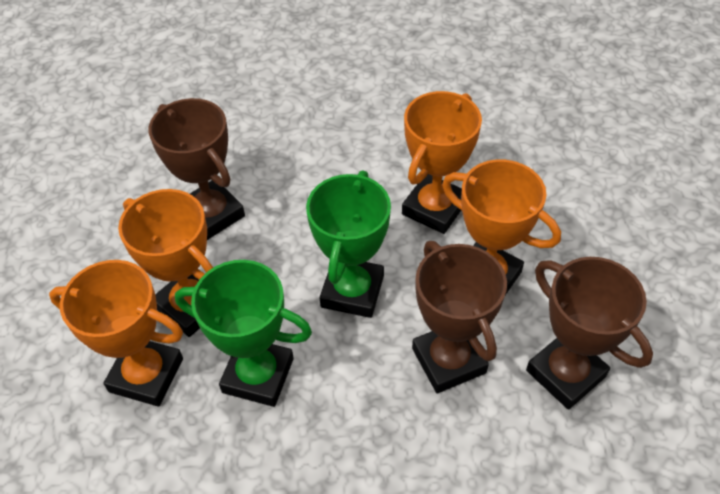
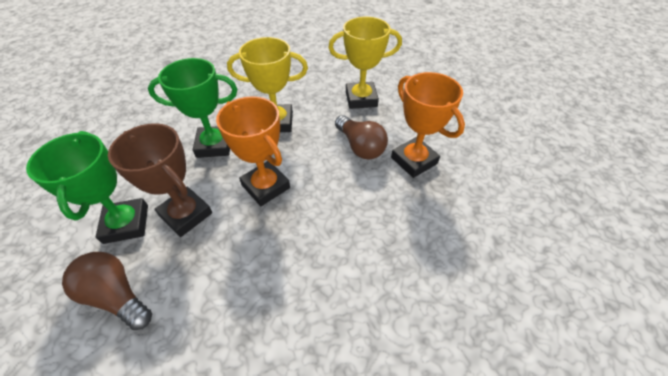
brown light bulb: 0 -> 2
brown trophy: 3 -> 1
orange trophy: 4 -> 2
yellow trophy: 0 -> 2

